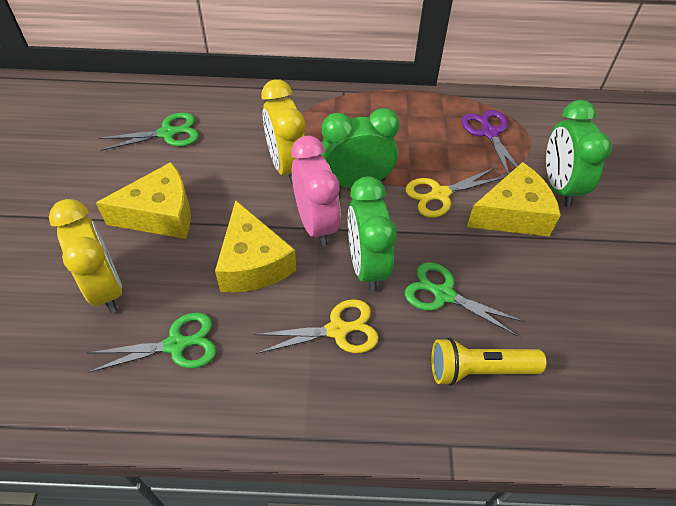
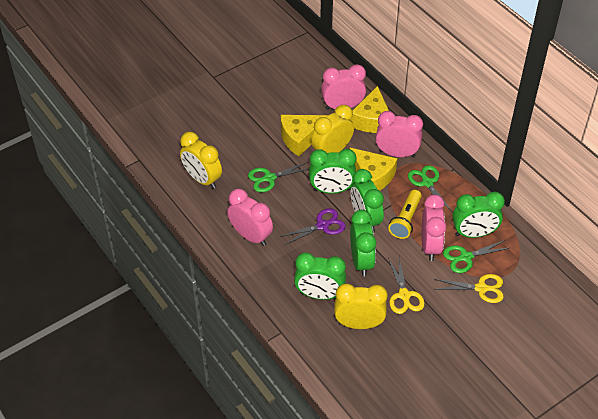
green clock: 3 -> 5
pink clock: 1 -> 4
yellow clock: 2 -> 3

